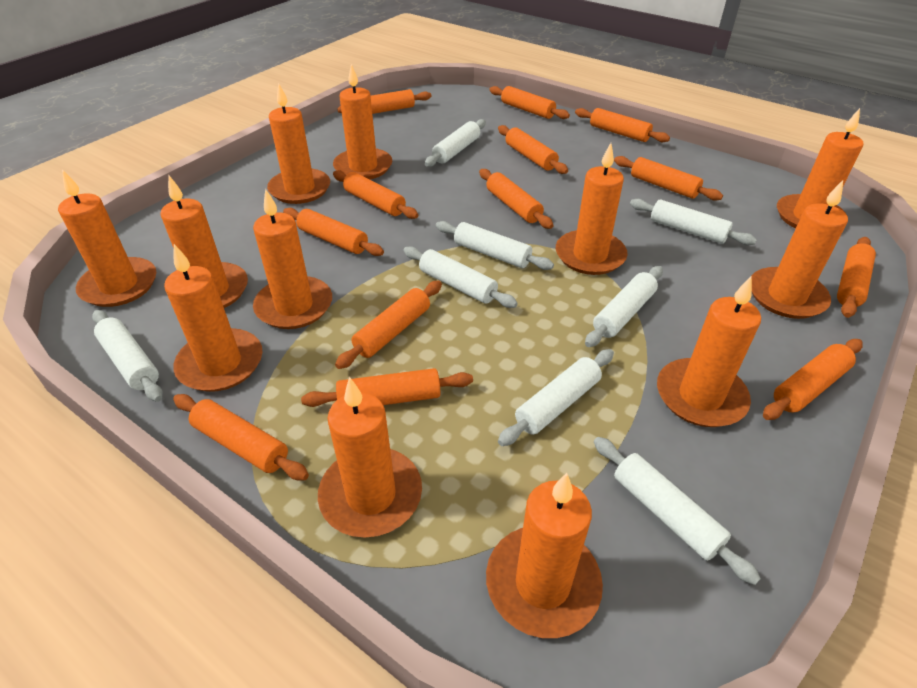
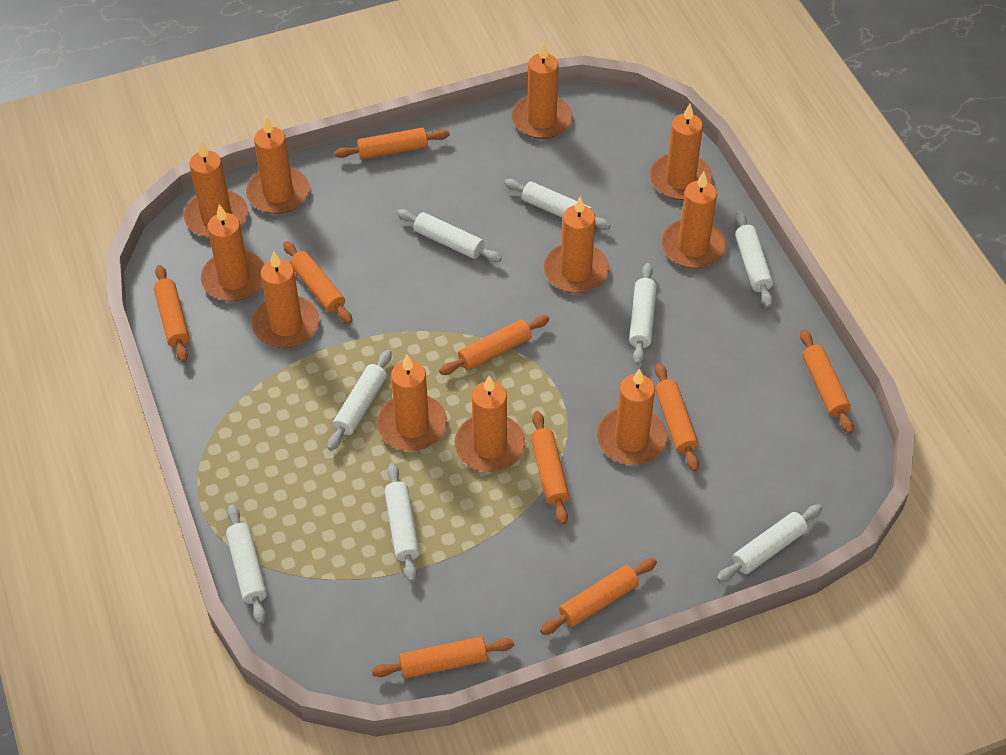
orange candle: 12 -> 11
orange rolling pin: 13 -> 9

